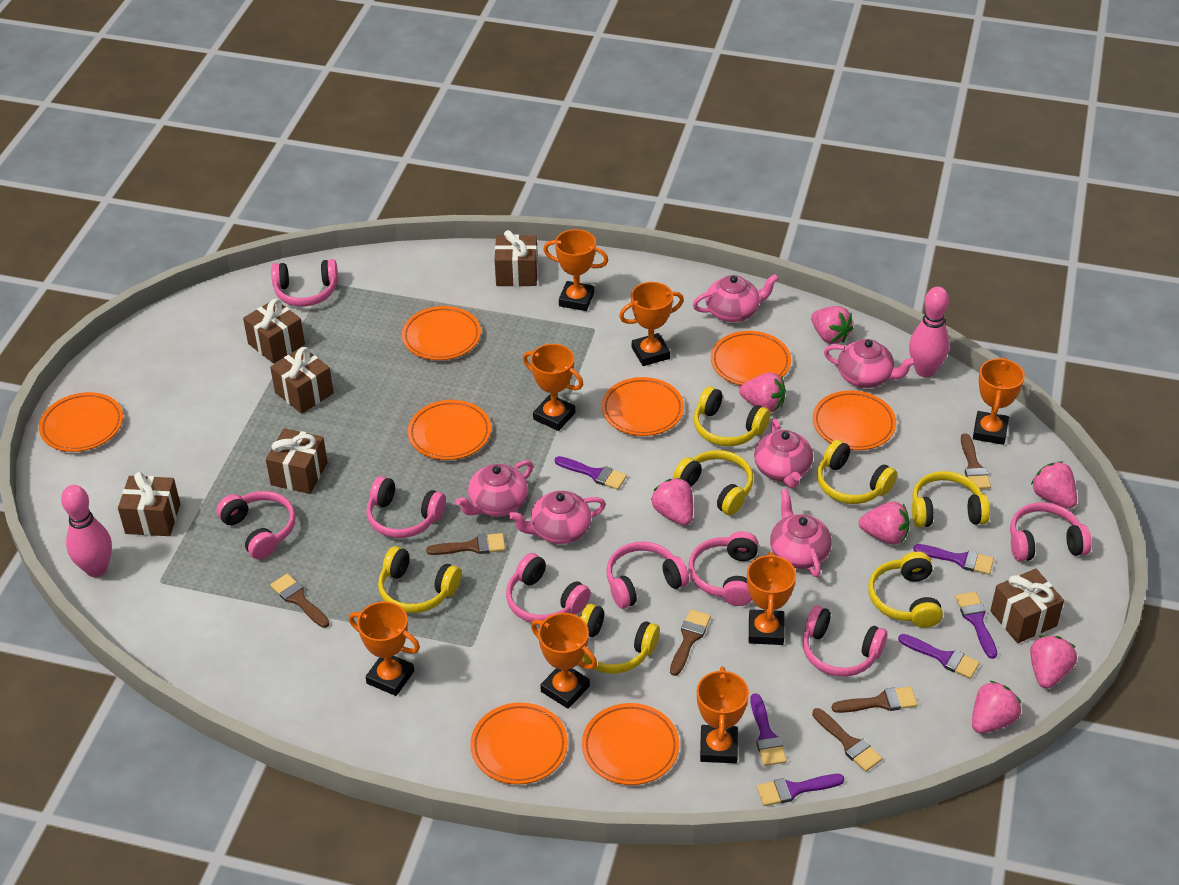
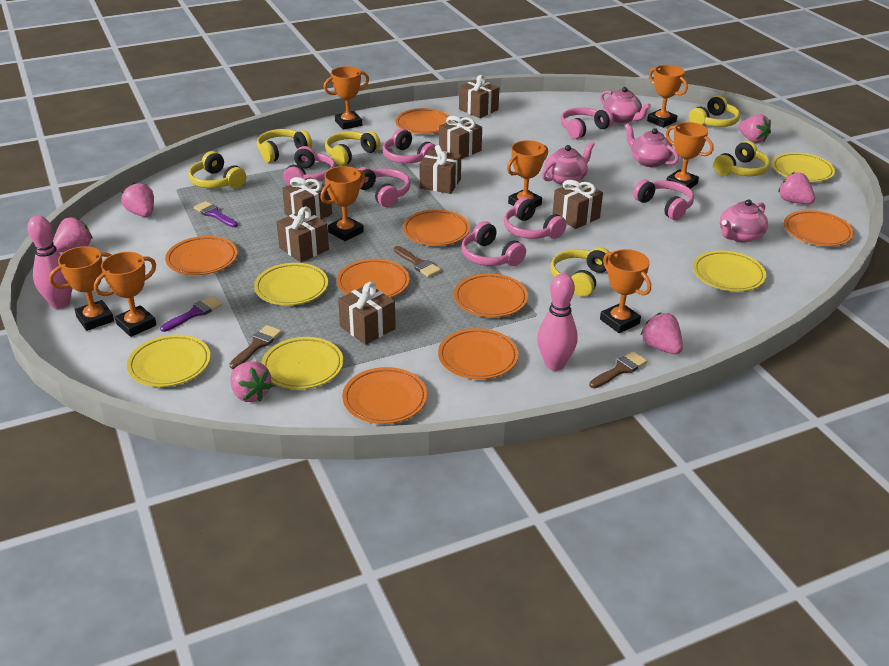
brown brush: 6 -> 3
brown gift: 6 -> 7
pink headphones: 8 -> 7
pink strawberry: 7 -> 6
pink teapot: 6 -> 4
purple brush: 6 -> 2
yellow headphones: 7 -> 6
yellow plate: 0 -> 5

